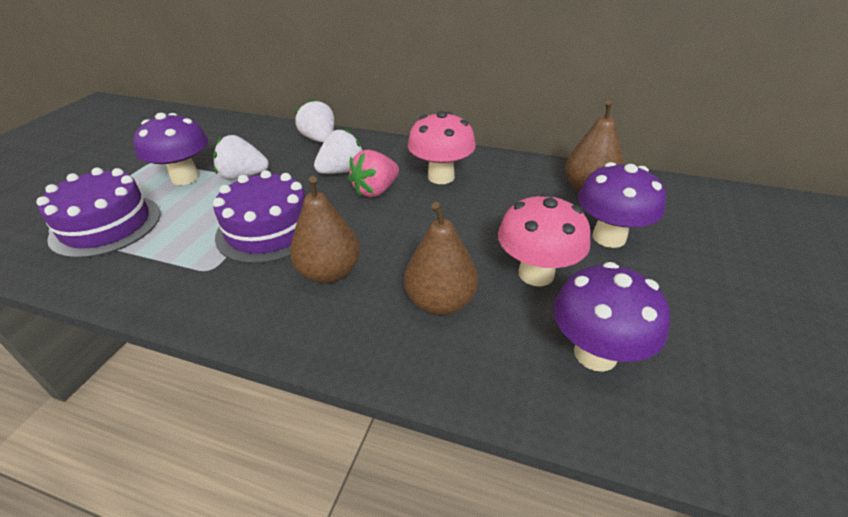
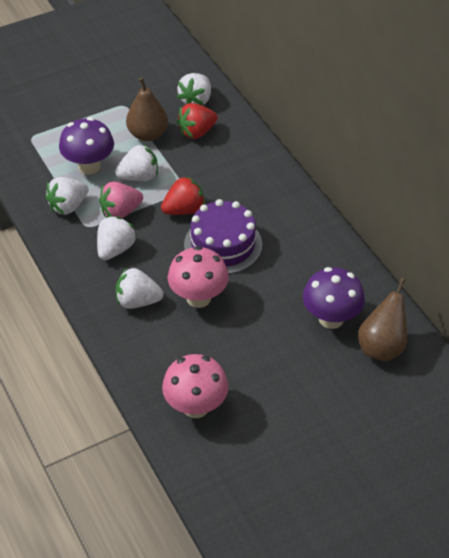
brown pear: 3 -> 2
purple cake: 2 -> 1
purple mushroom: 3 -> 2
red strawberry: 0 -> 2
white strawberry: 3 -> 5

